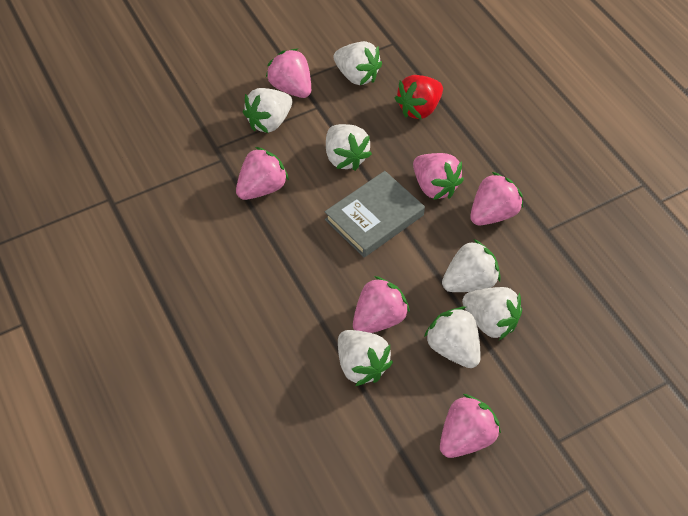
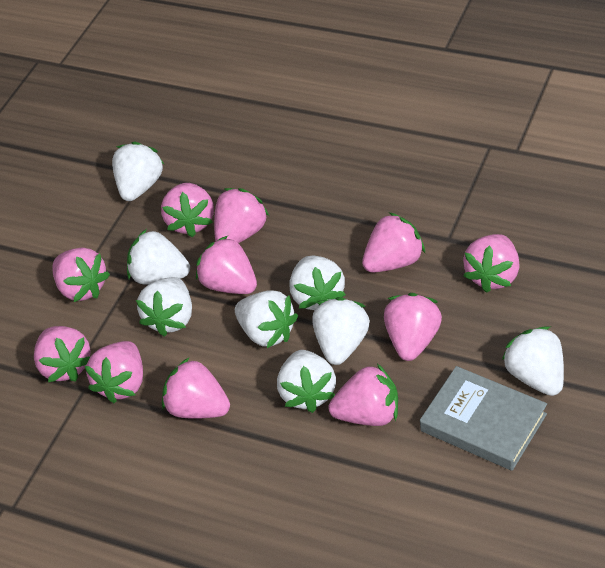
pink strawberry: 6 -> 11
red strawberry: 1 -> 0
white strawberry: 7 -> 8

